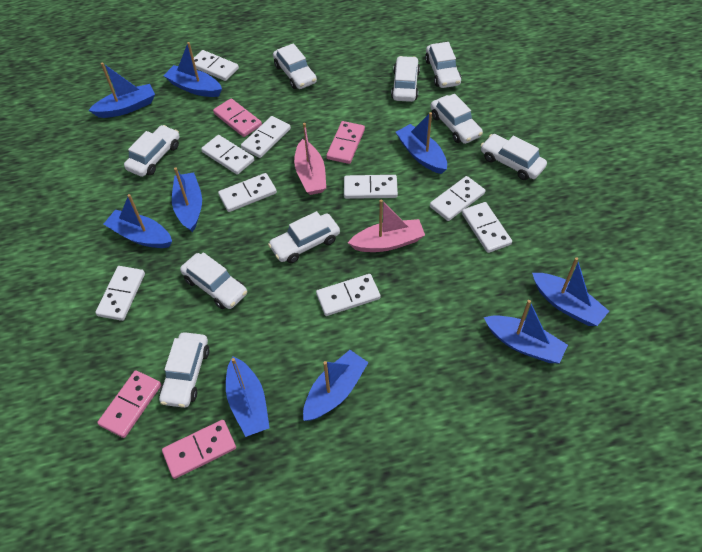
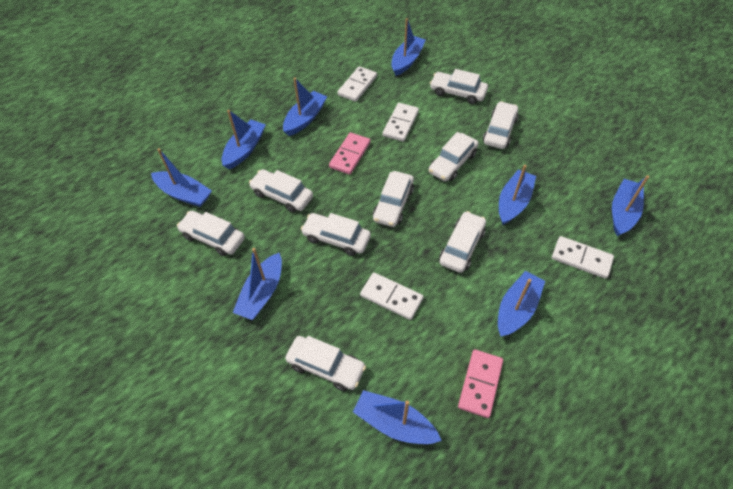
pink boat: 2 -> 0
pink domino: 4 -> 2
white domino: 9 -> 4

